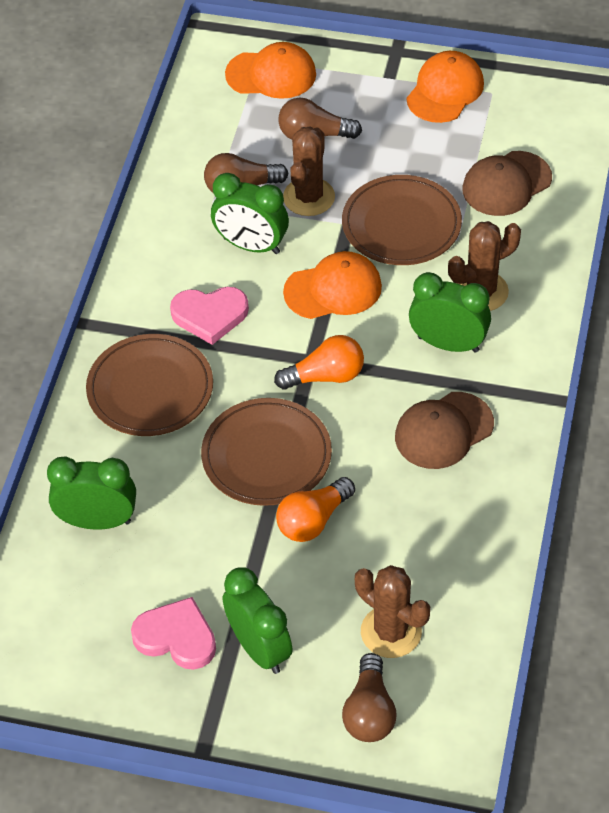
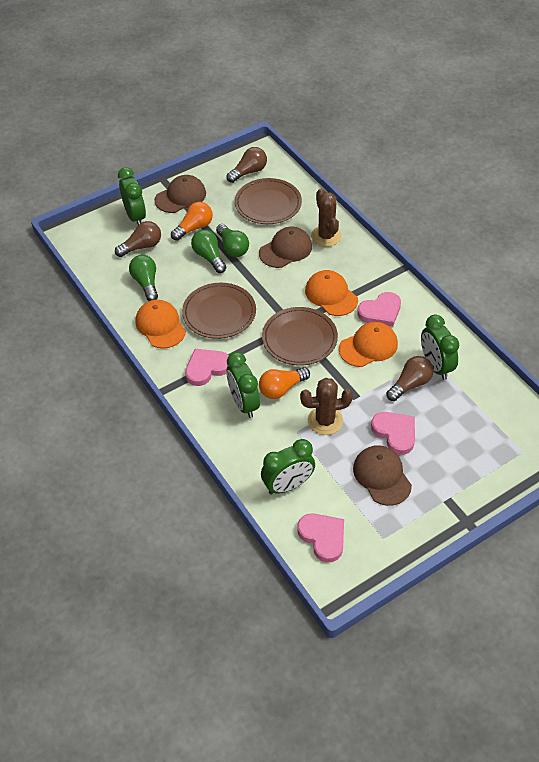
brown cactus: 3 -> 2
brown cap: 2 -> 3
green light bulb: 0 -> 3
pink heart: 2 -> 4

